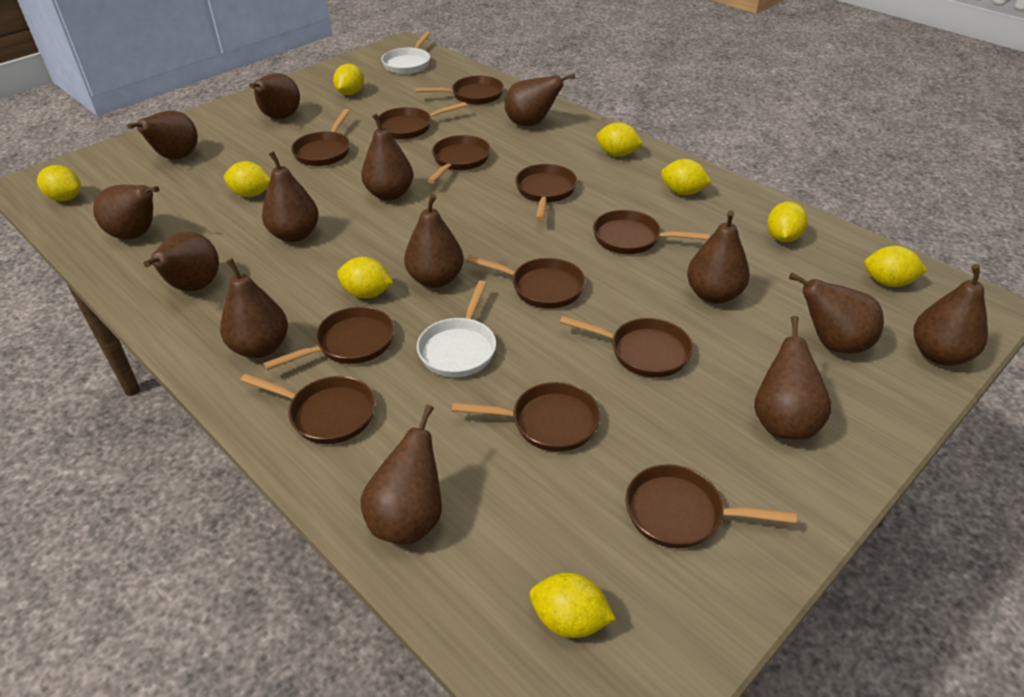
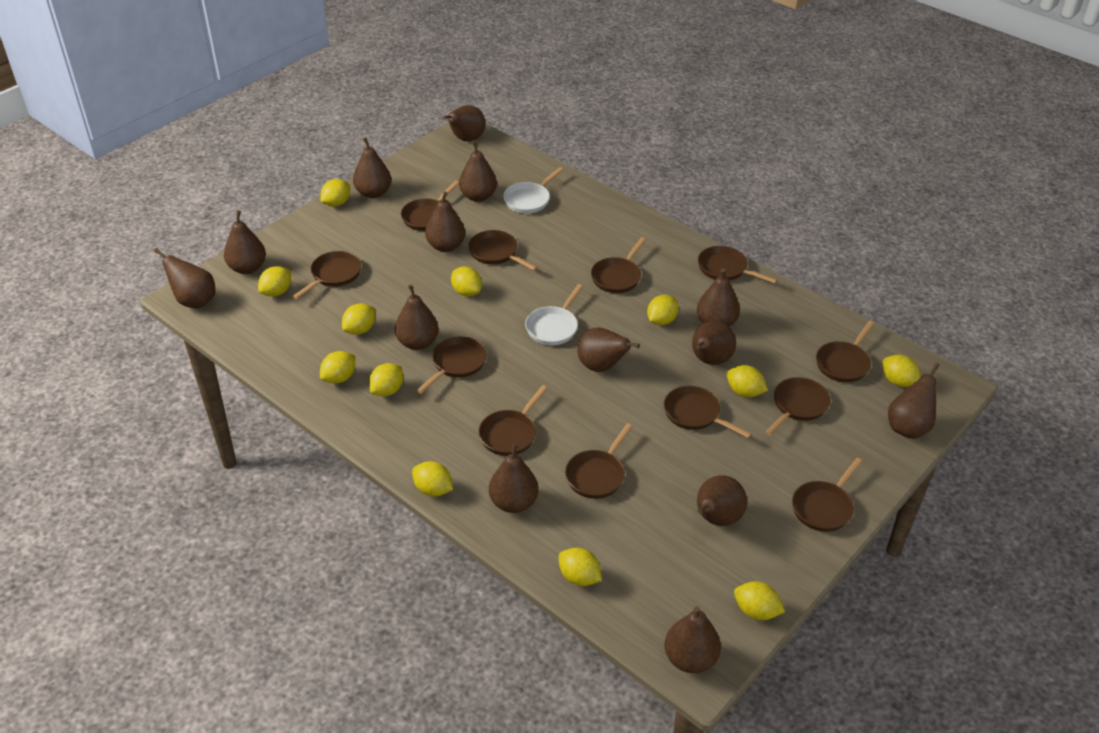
yellow lemon: 9 -> 12

